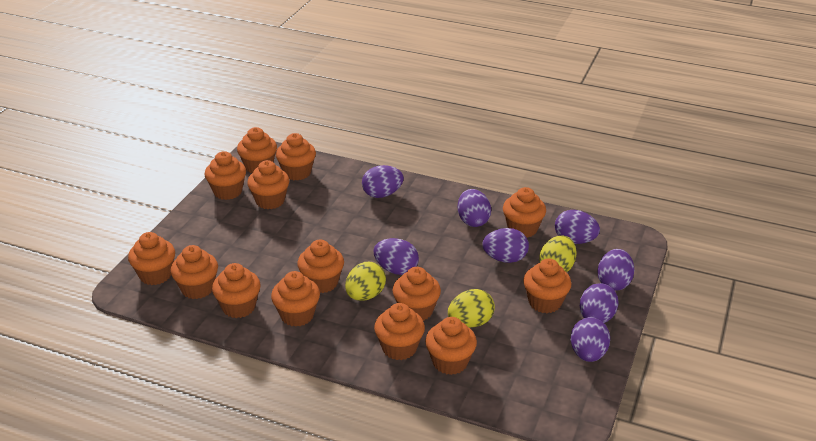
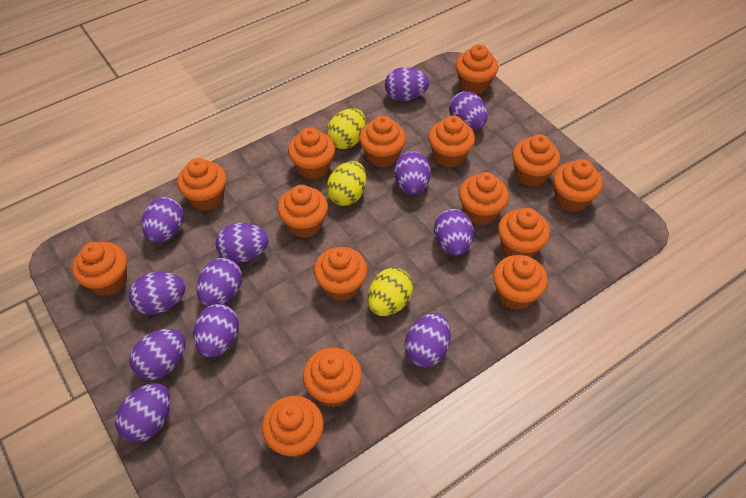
orange cupcake: 14 -> 15
purple egg: 8 -> 12

